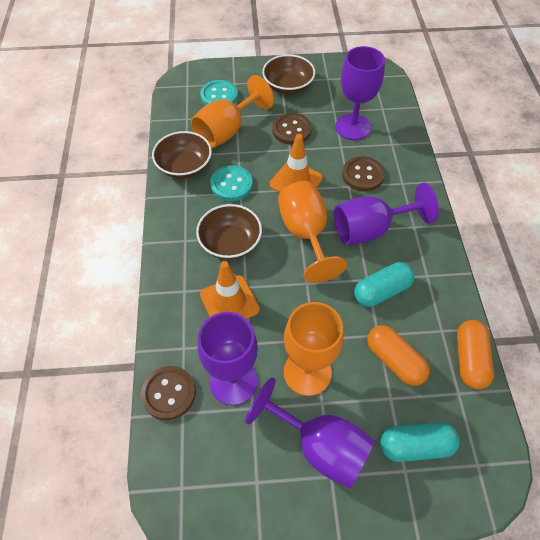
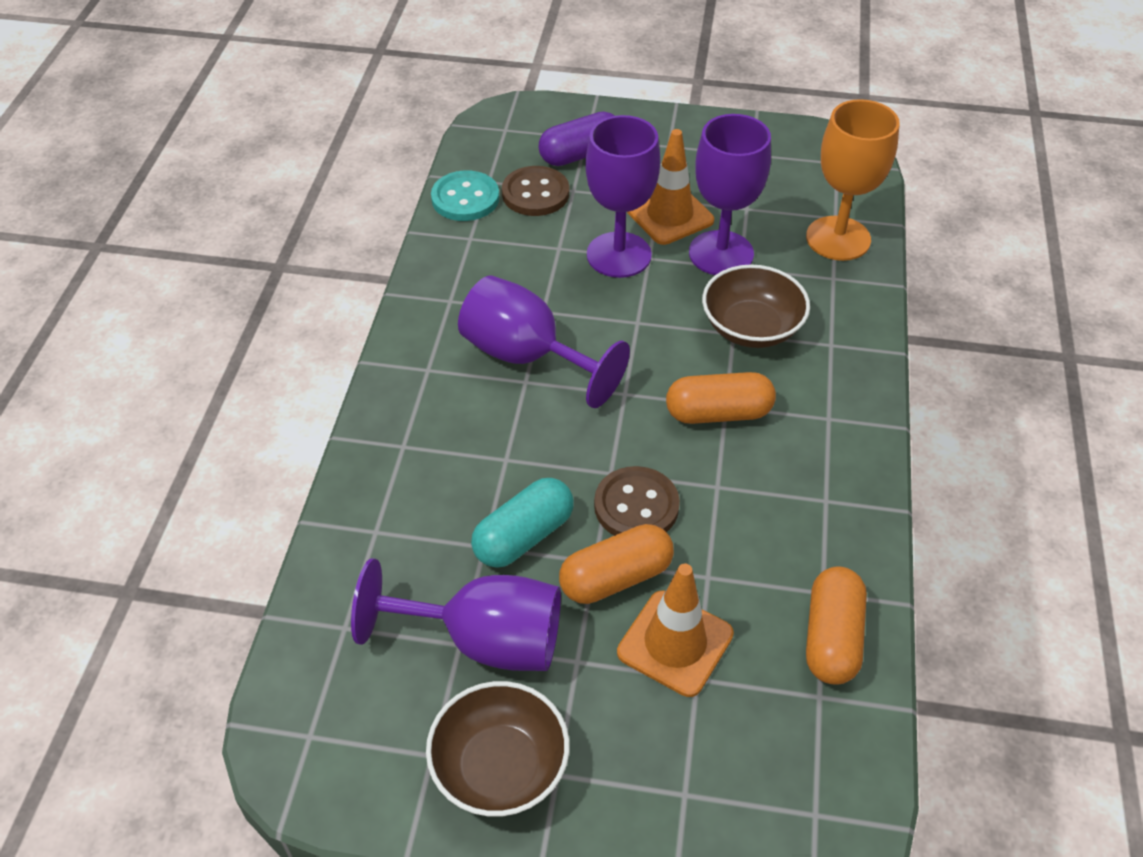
brown bowl: 3 -> 2
brown button: 3 -> 2
orange capsule: 2 -> 3
orange goblet: 3 -> 1
purple capsule: 0 -> 1
turquoise button: 2 -> 1
turquoise capsule: 2 -> 1

